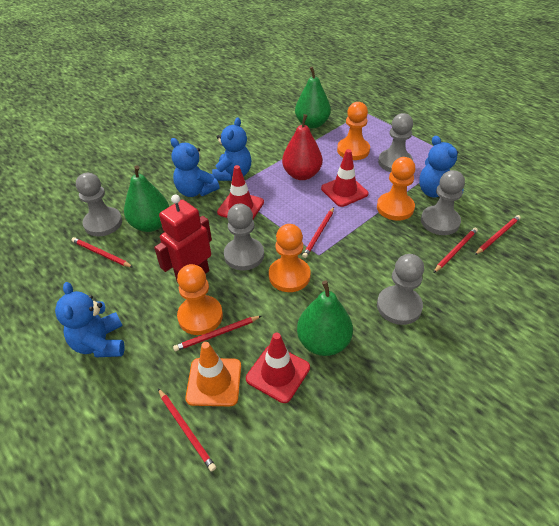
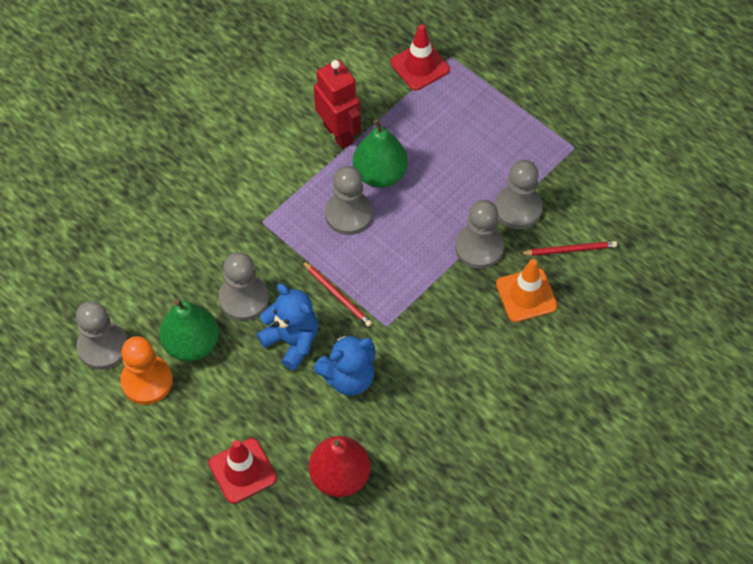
blue teddy bear: 4 -> 2
green pear: 3 -> 2
orange pawn: 4 -> 1
red pencil: 6 -> 2
red traffic cone: 3 -> 2

